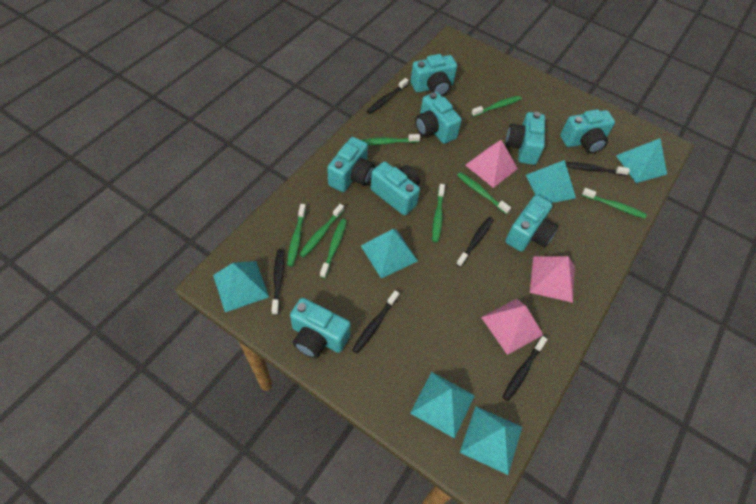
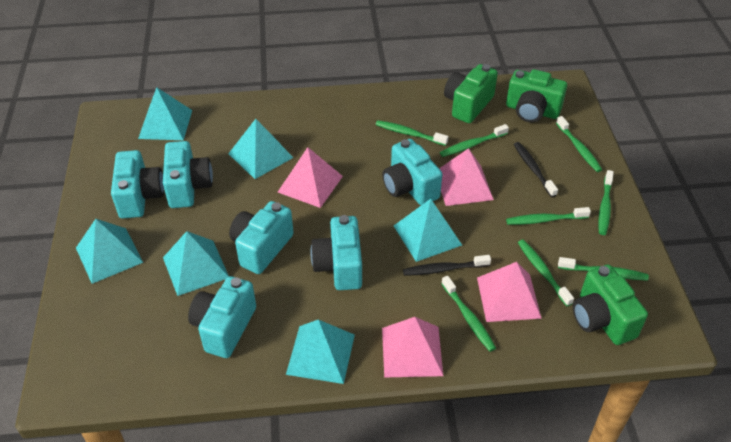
black toothbrush: 6 -> 2
green camera: 0 -> 3
pink pyramid: 3 -> 4
turquoise camera: 8 -> 6

